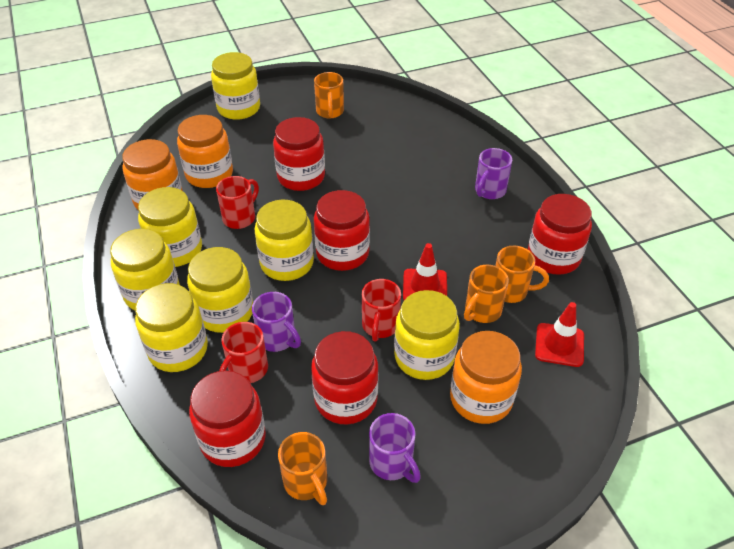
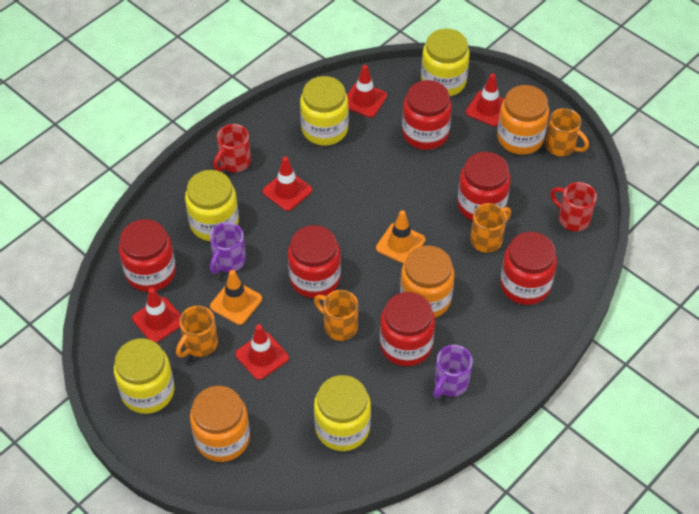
orange traffic cone: 0 -> 2
purple mug: 3 -> 2
red jar: 5 -> 6
red mug: 3 -> 2
red traffic cone: 2 -> 5
yellow jar: 7 -> 5

